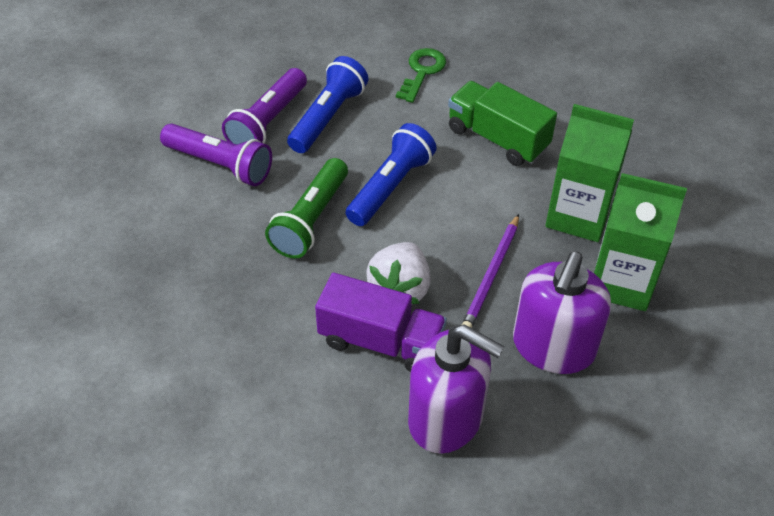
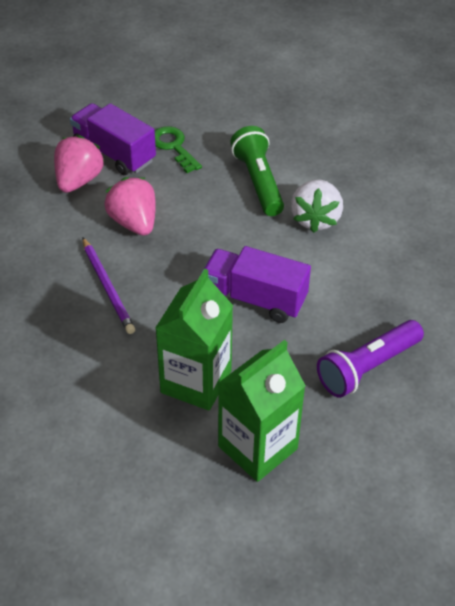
blue flashlight: 2 -> 0
green truck: 1 -> 0
pink strawberry: 0 -> 2
purple flashlight: 2 -> 1
purple soap dispenser: 2 -> 0
purple truck: 1 -> 2

